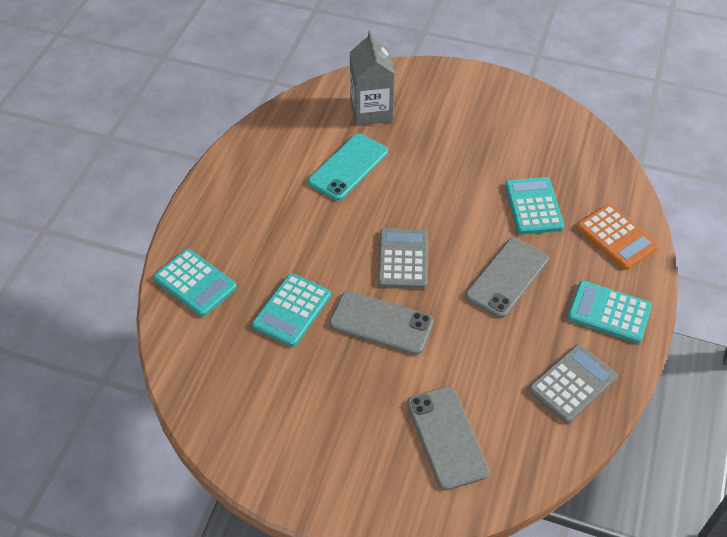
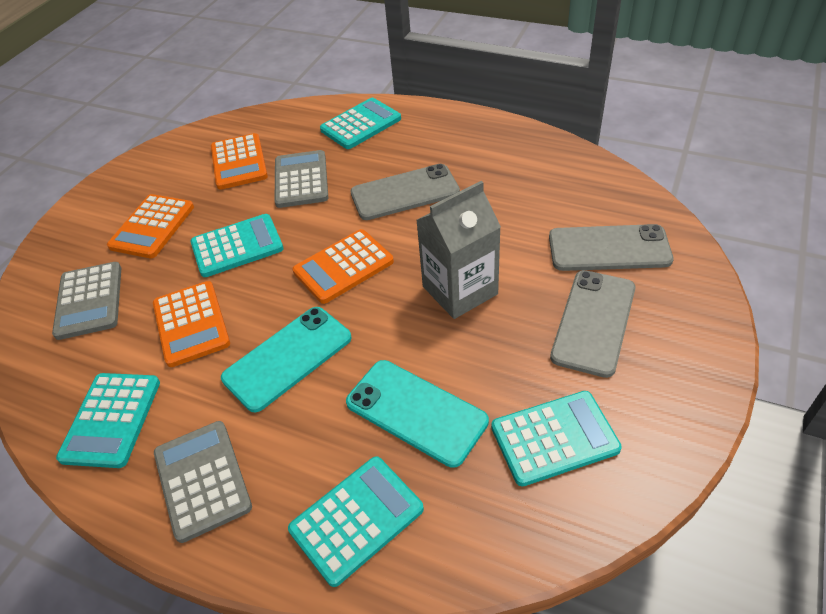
grey calculator: 2 -> 3
orange calculator: 1 -> 4
turquoise calculator: 4 -> 5
turquoise phone: 1 -> 2

